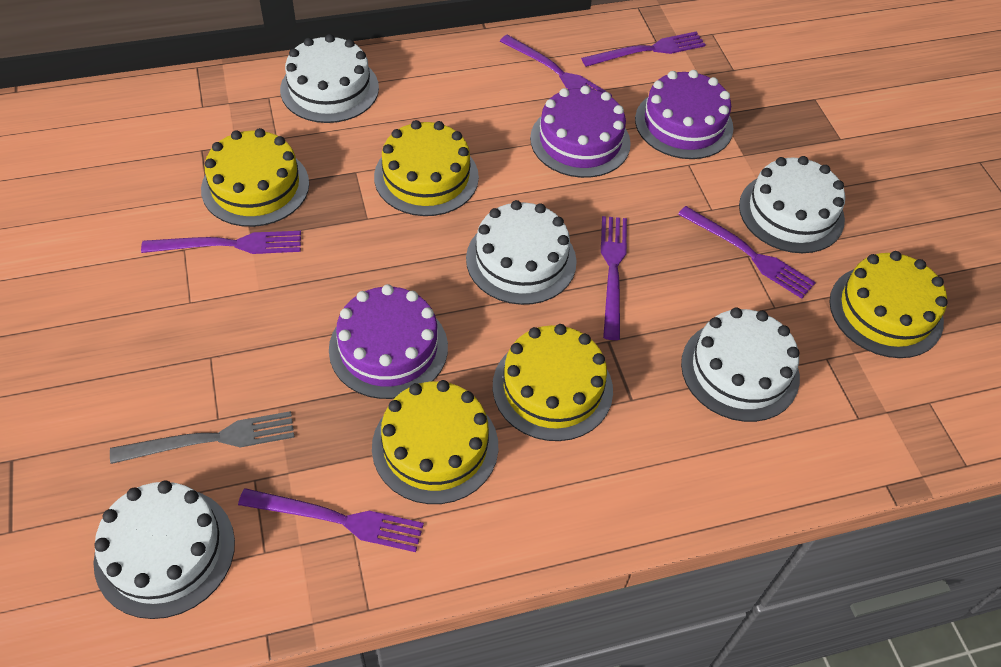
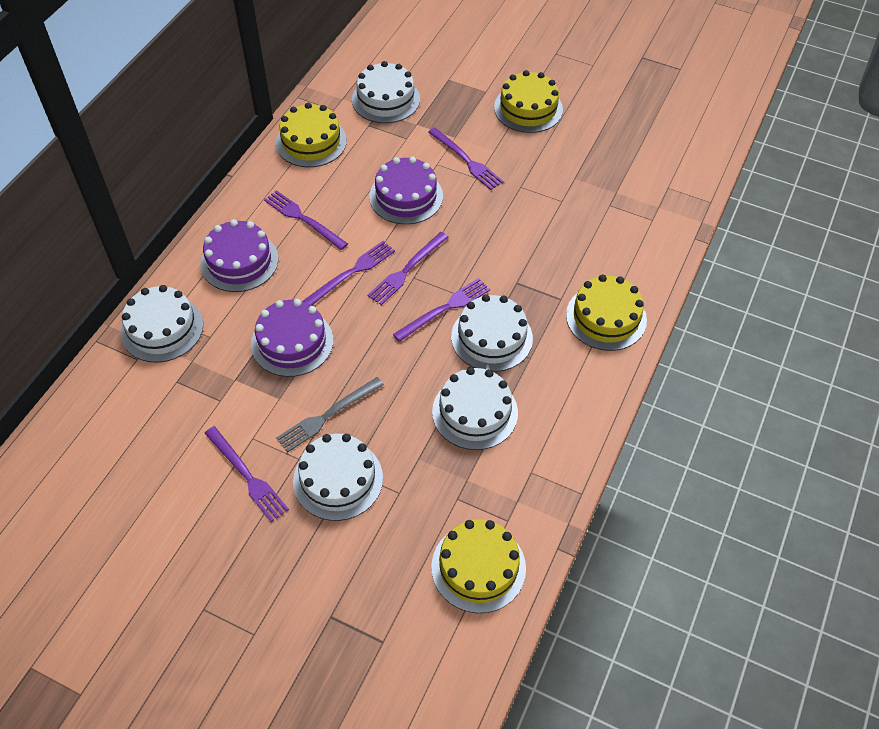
yellow cake: 5 -> 4

